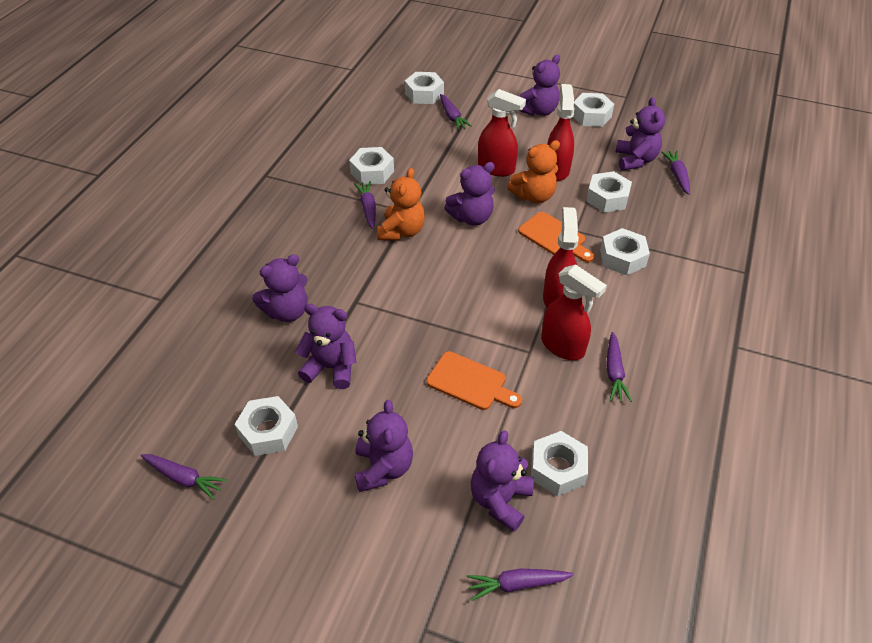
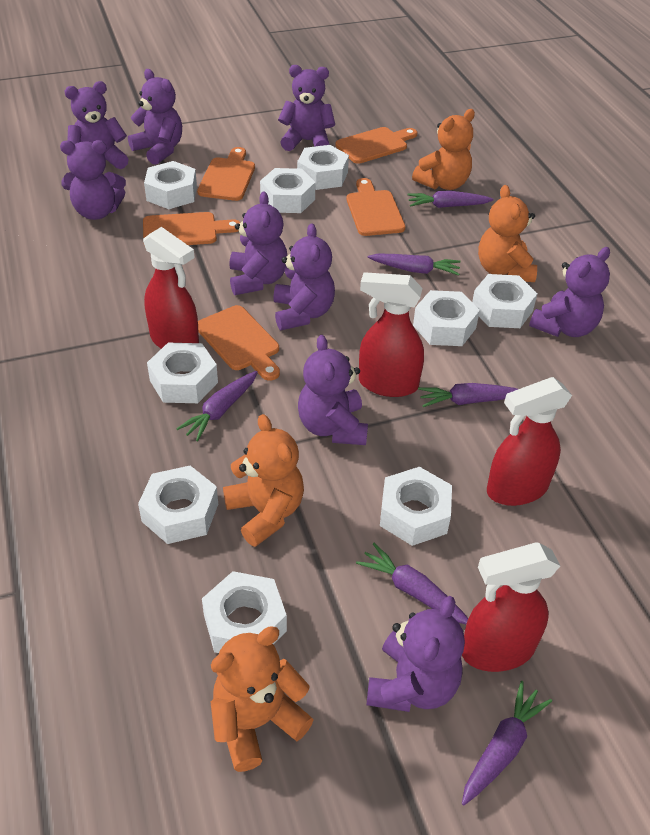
orange cutting board: 2 -> 5
orange teddy bear: 2 -> 4
purple teddy bear: 7 -> 9
white nut: 7 -> 9

